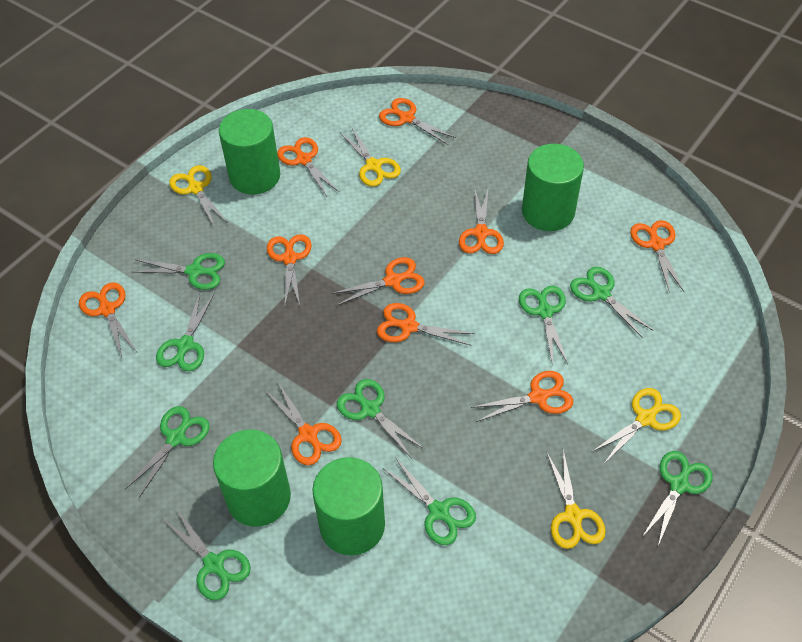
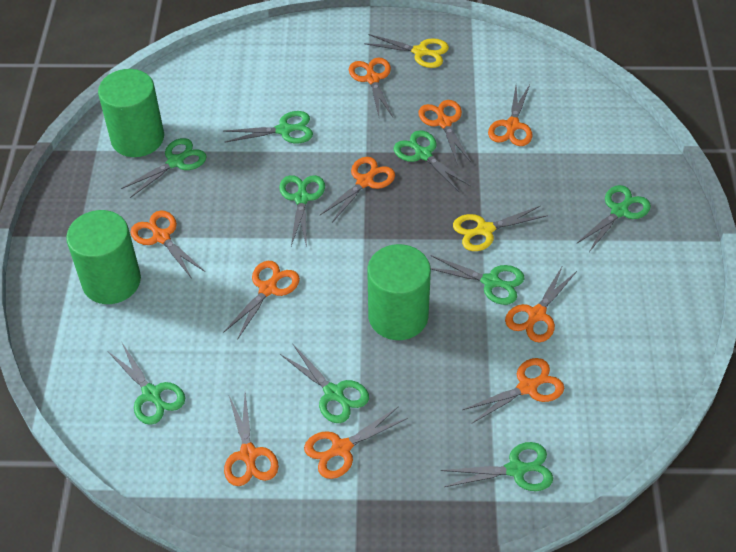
green cylinder: 4 -> 3
yellow scissors: 4 -> 2

